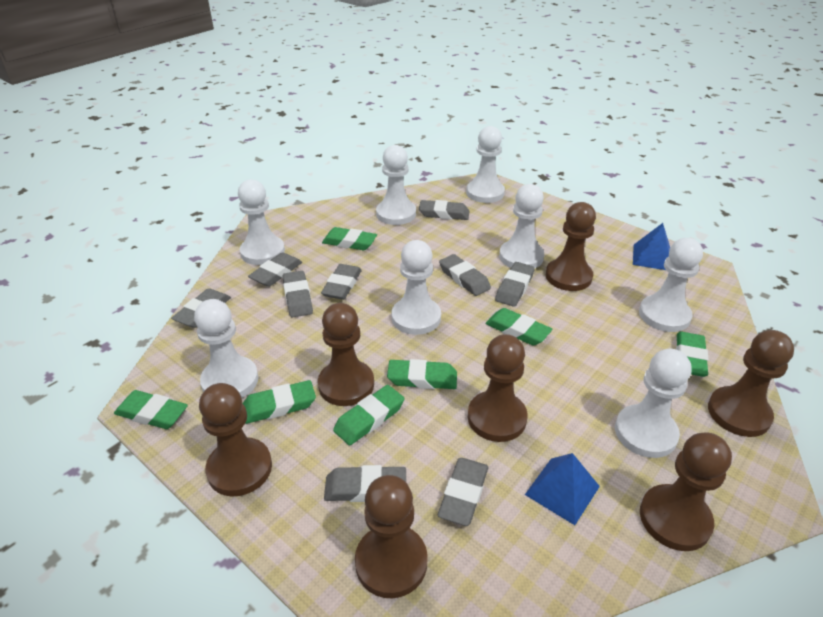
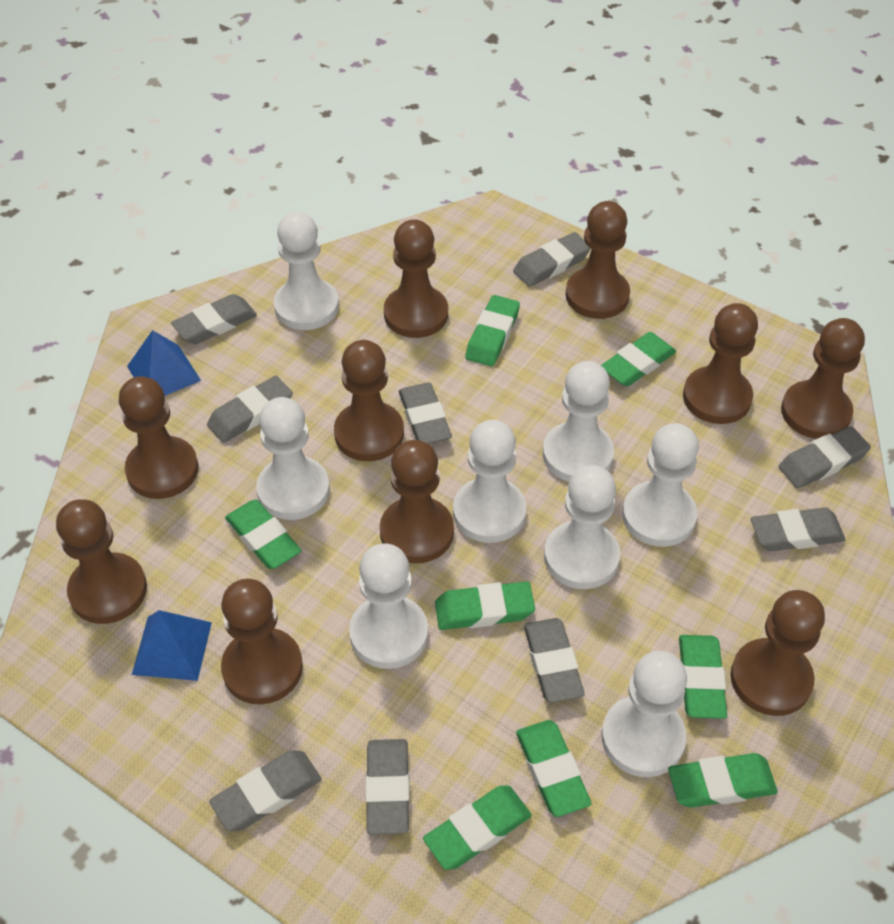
brown pawn: 7 -> 10
green eraser: 7 -> 8

